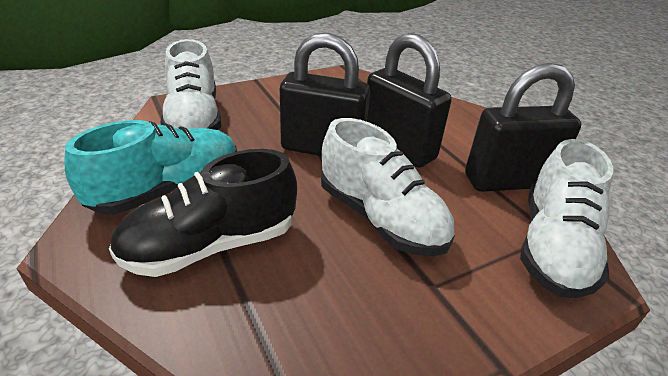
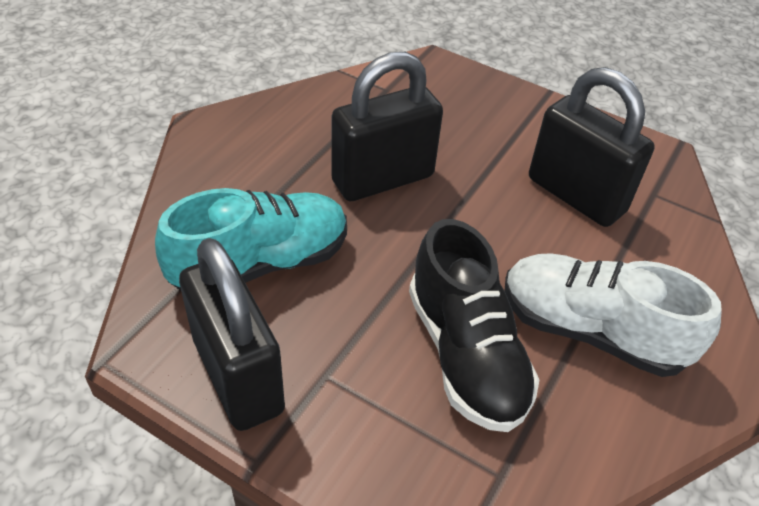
white shoe: 3 -> 1

